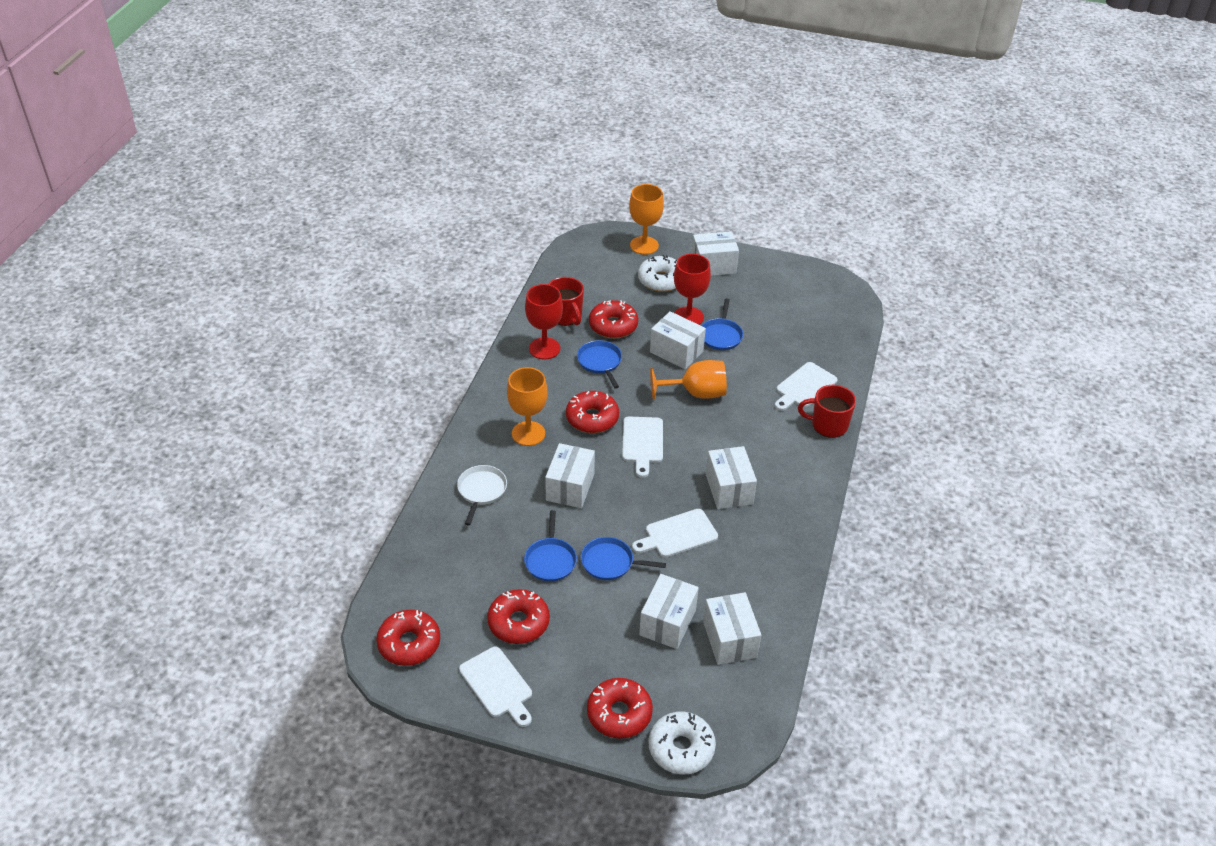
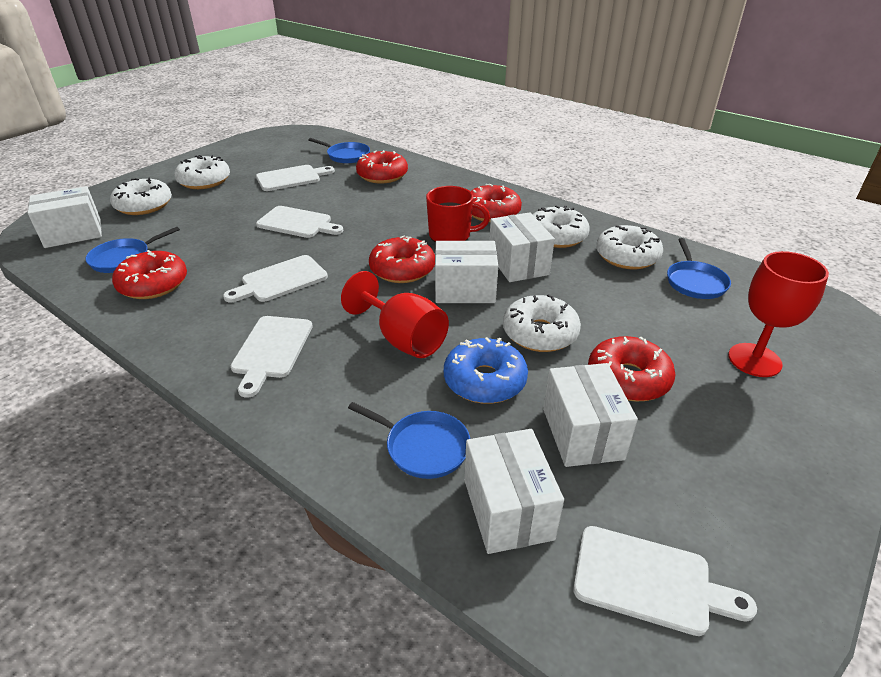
blue donut: 0 -> 1
orange goblet: 3 -> 0
red mug: 2 -> 1
white box: 6 -> 5
white cutting board: 4 -> 5
white donut: 2 -> 5
white pan: 1 -> 0

